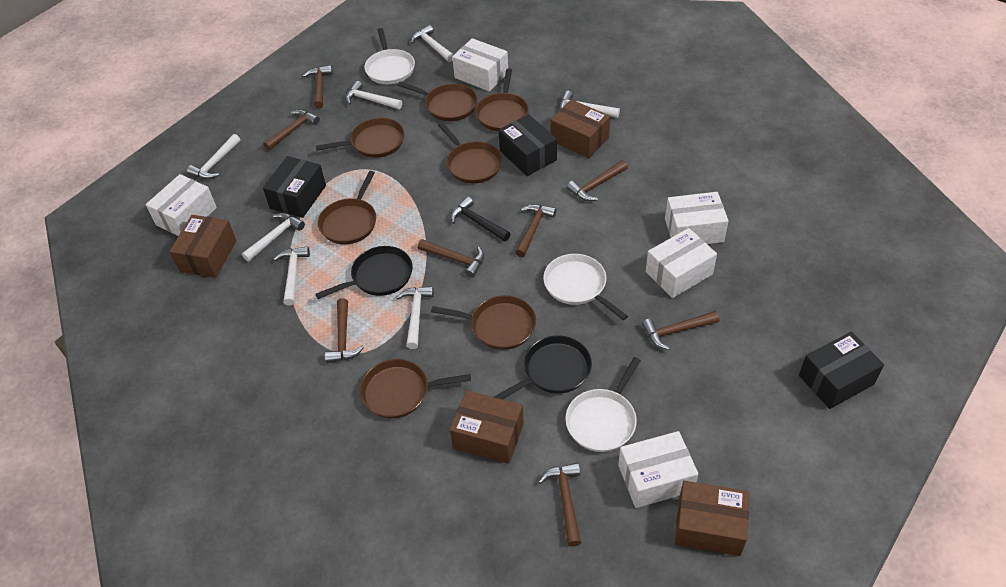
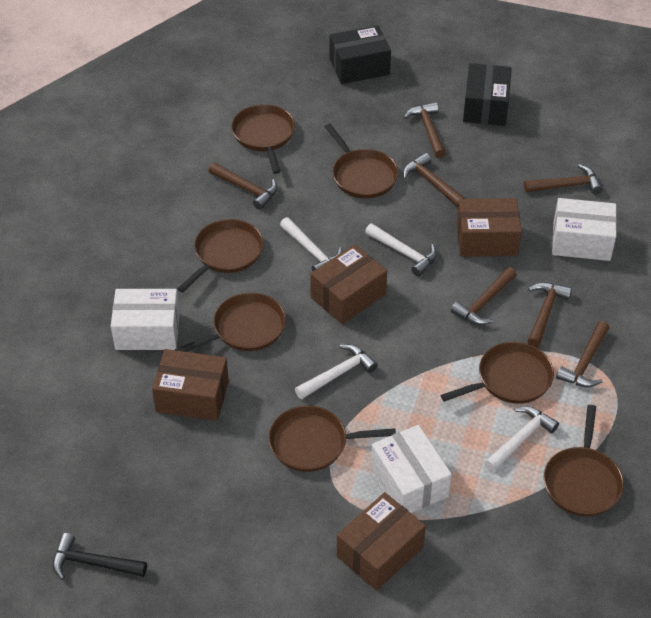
black box: 3 -> 2
black pan: 2 -> 0
brown hammer: 8 -> 7
white box: 5 -> 3
white hammer: 7 -> 4
white pan: 3 -> 0

